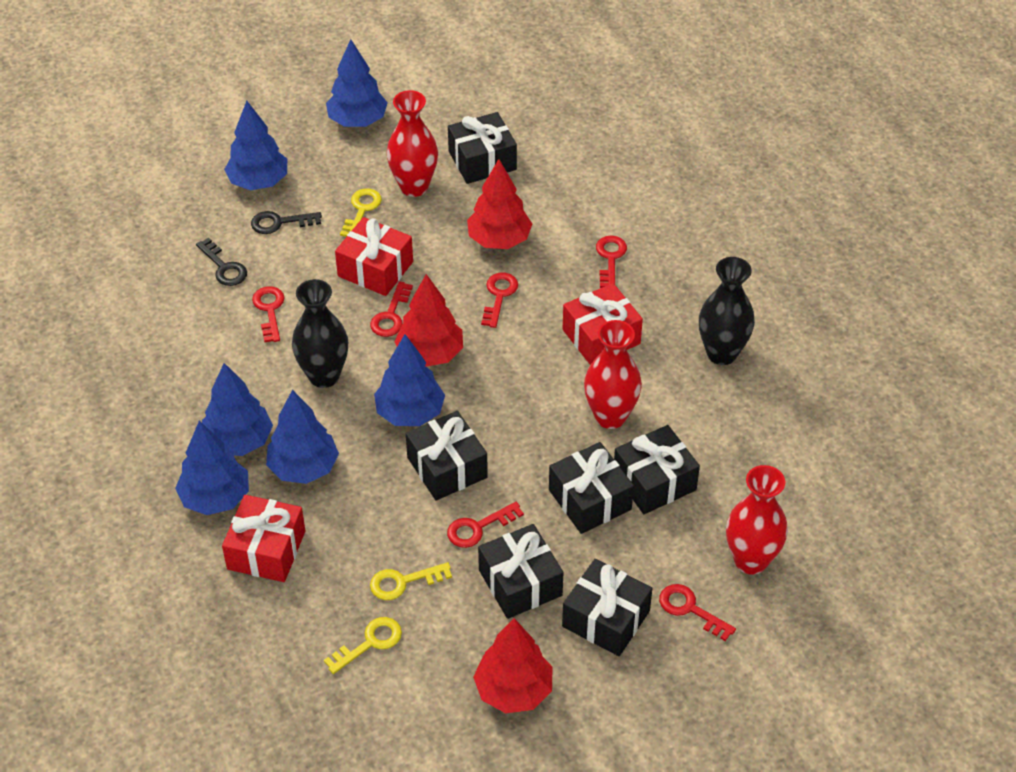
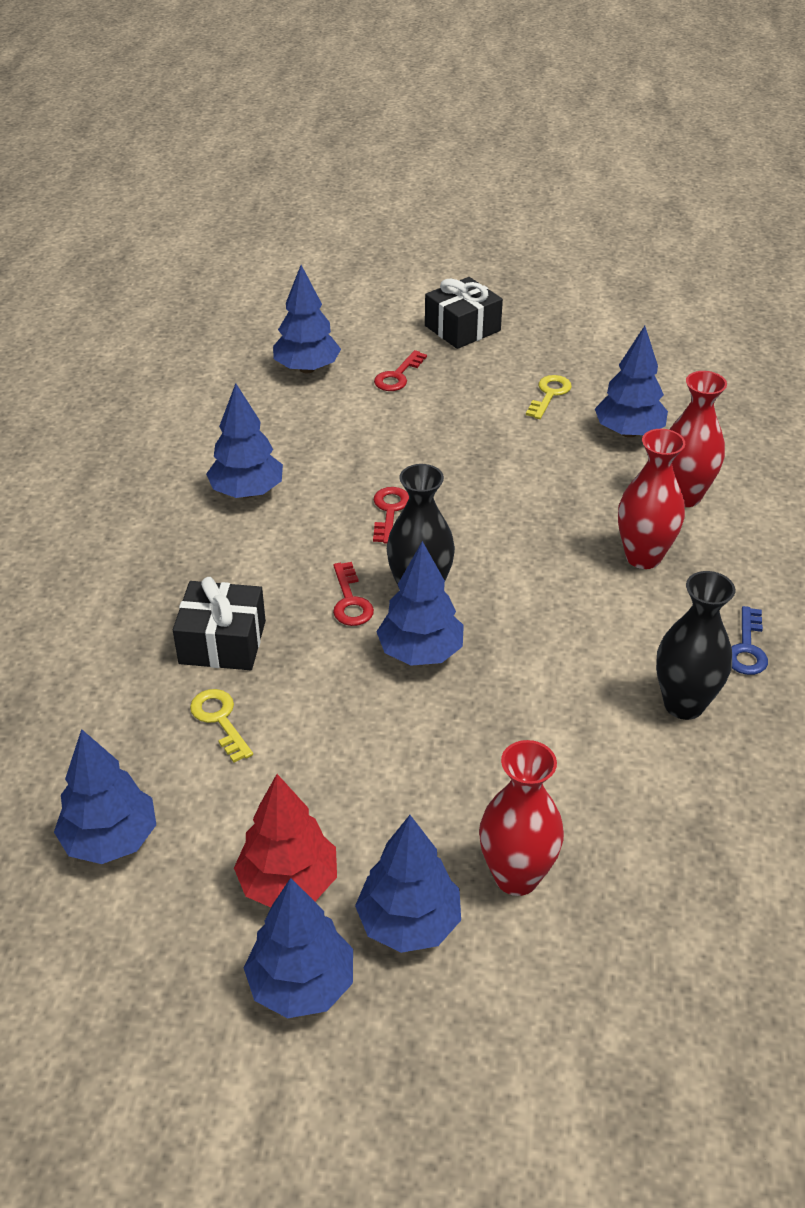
black gift: 6 -> 2
black key: 2 -> 0
blue key: 0 -> 1
blue tree: 6 -> 7
red gift: 3 -> 0
red key: 6 -> 3
red tree: 3 -> 1
yellow key: 3 -> 2

